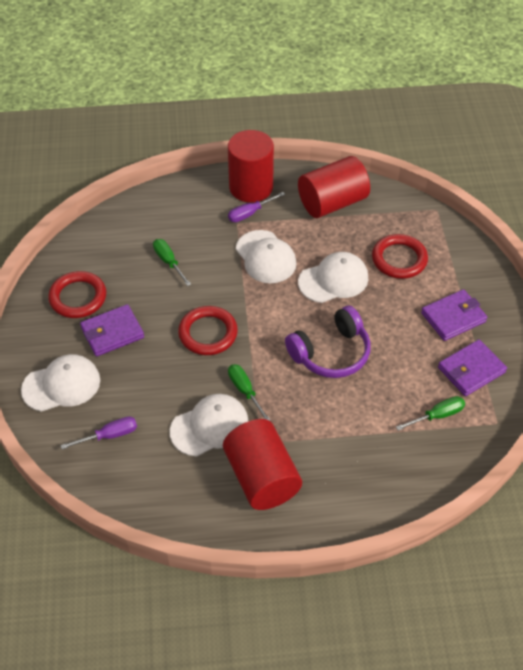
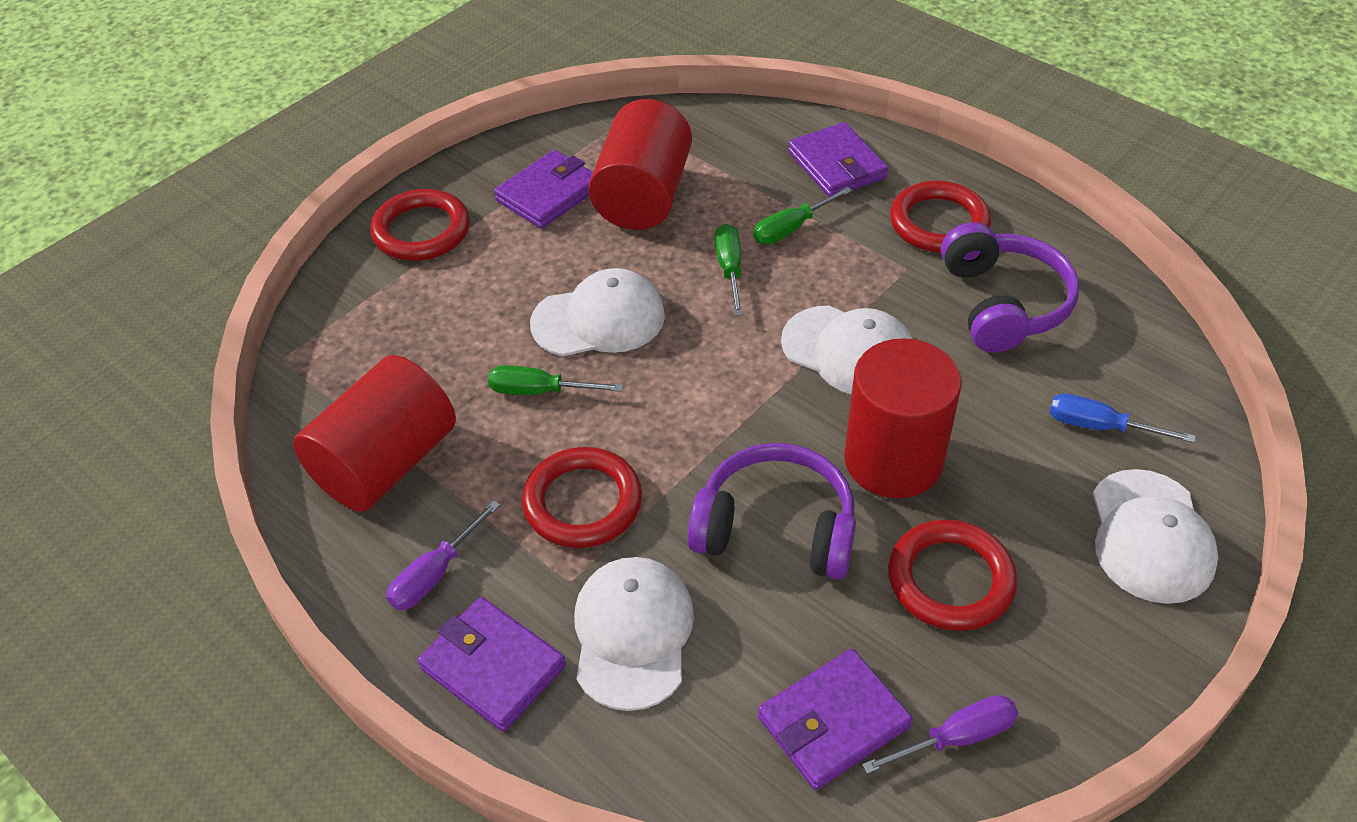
blue screwdriver: 0 -> 1
purple headphones: 1 -> 2
purple wallet: 3 -> 4
red ring: 3 -> 4

